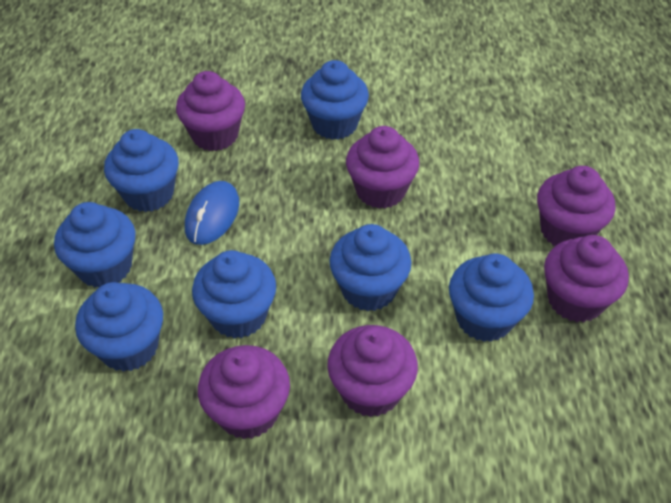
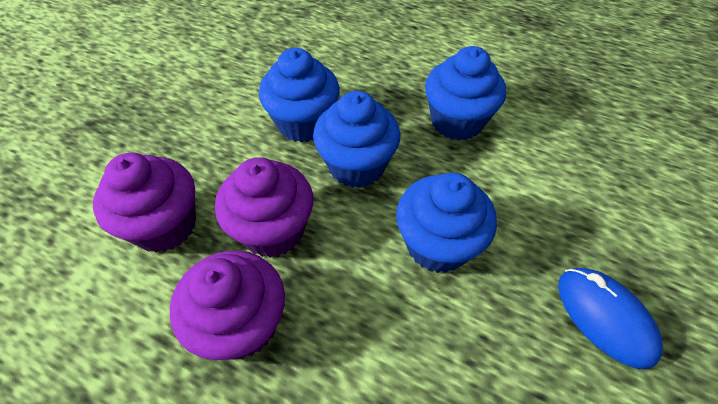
blue cupcake: 7 -> 4
purple cupcake: 6 -> 3

